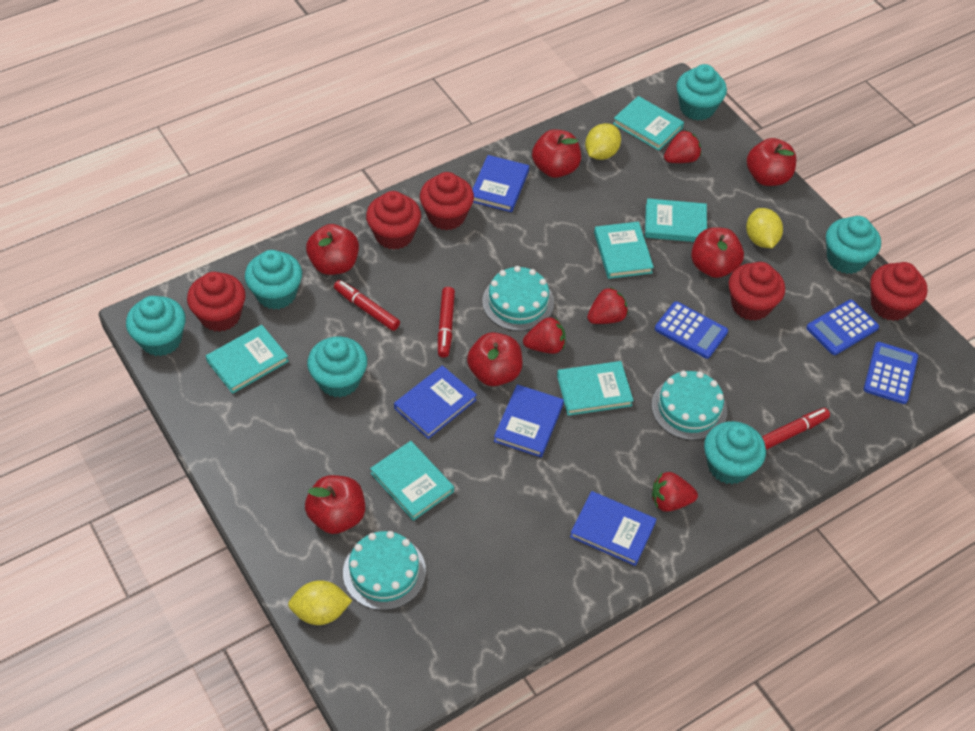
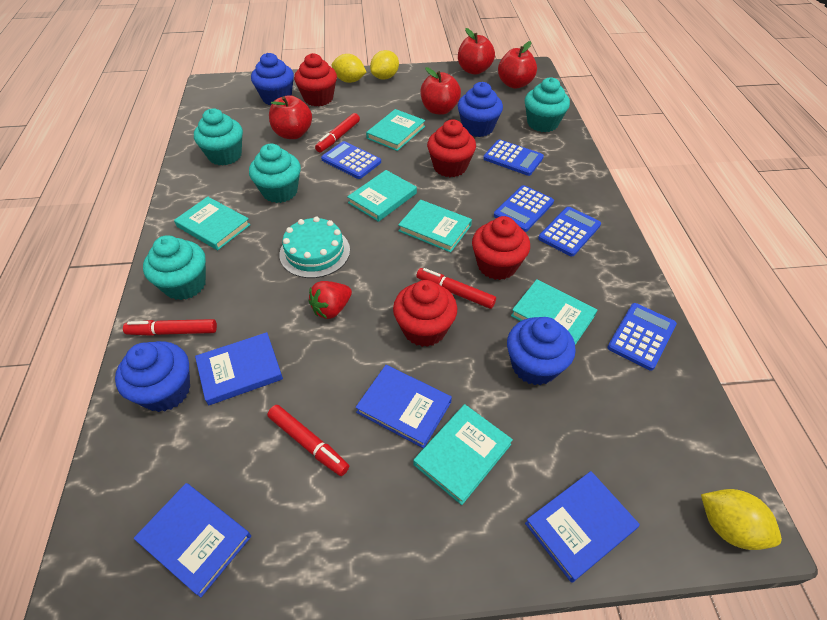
blue calculator: 3 -> 5
blue cupcake: 0 -> 4
red apple: 6 -> 4
red cupcake: 5 -> 4
red marker: 3 -> 4
red strawberry: 4 -> 1
turquoise cake: 3 -> 1
turquoise cupcake: 6 -> 4

